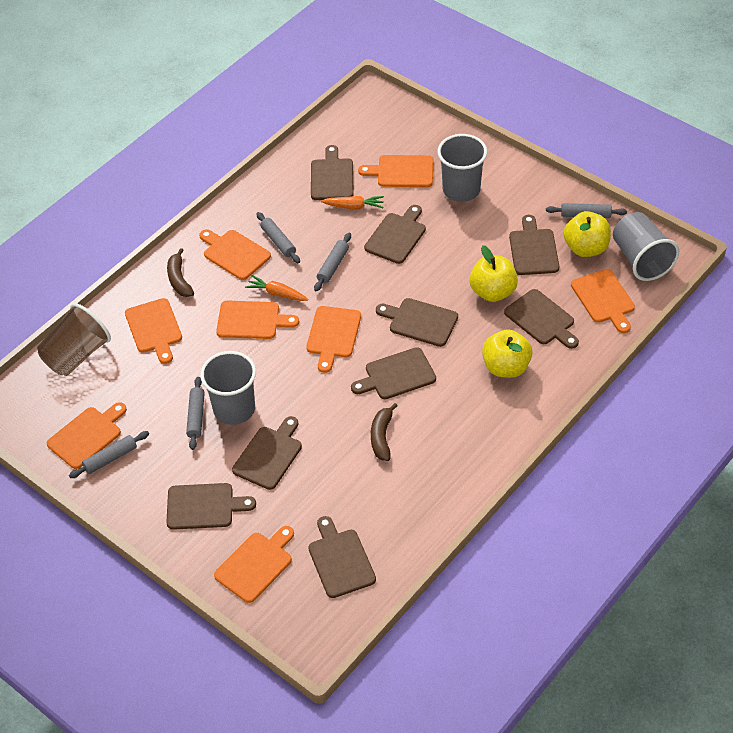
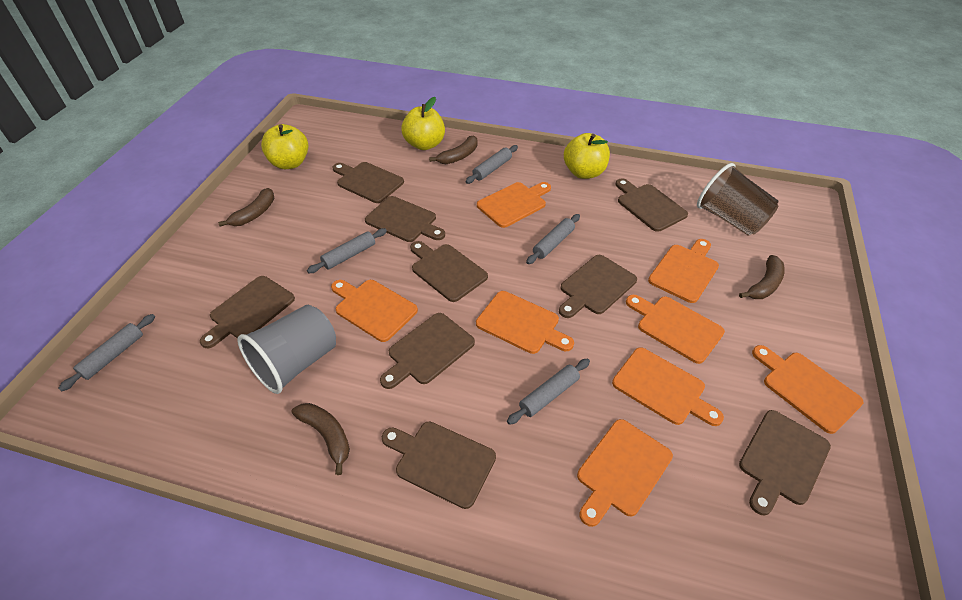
brown banana: 2 -> 4
grey cup: 3 -> 1
orange carrot: 2 -> 0

